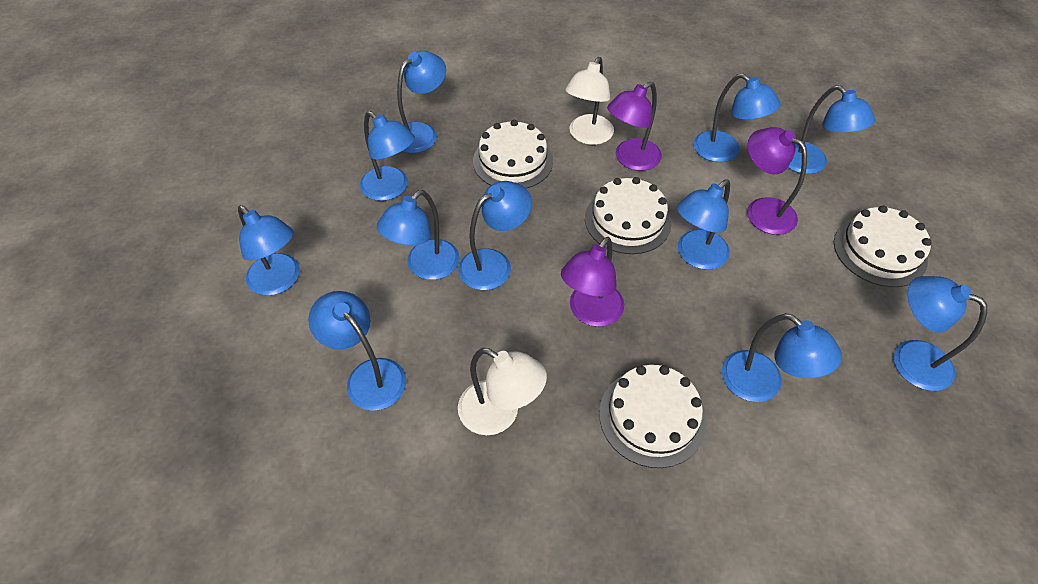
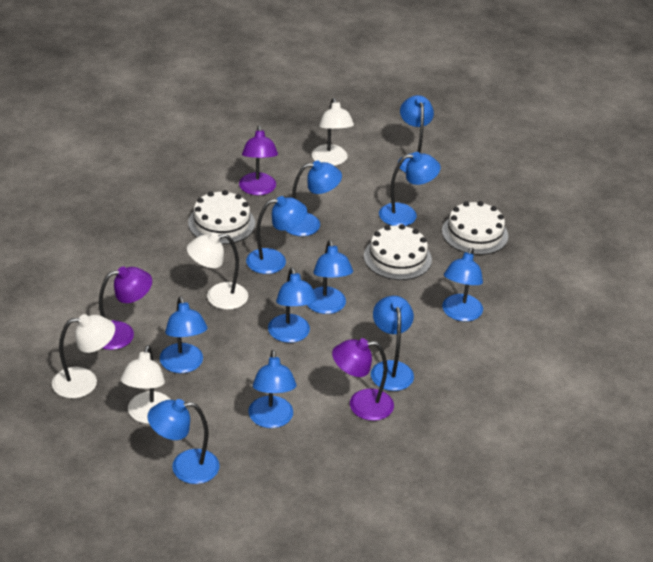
white cake: 4 -> 3
white lamp: 2 -> 4

